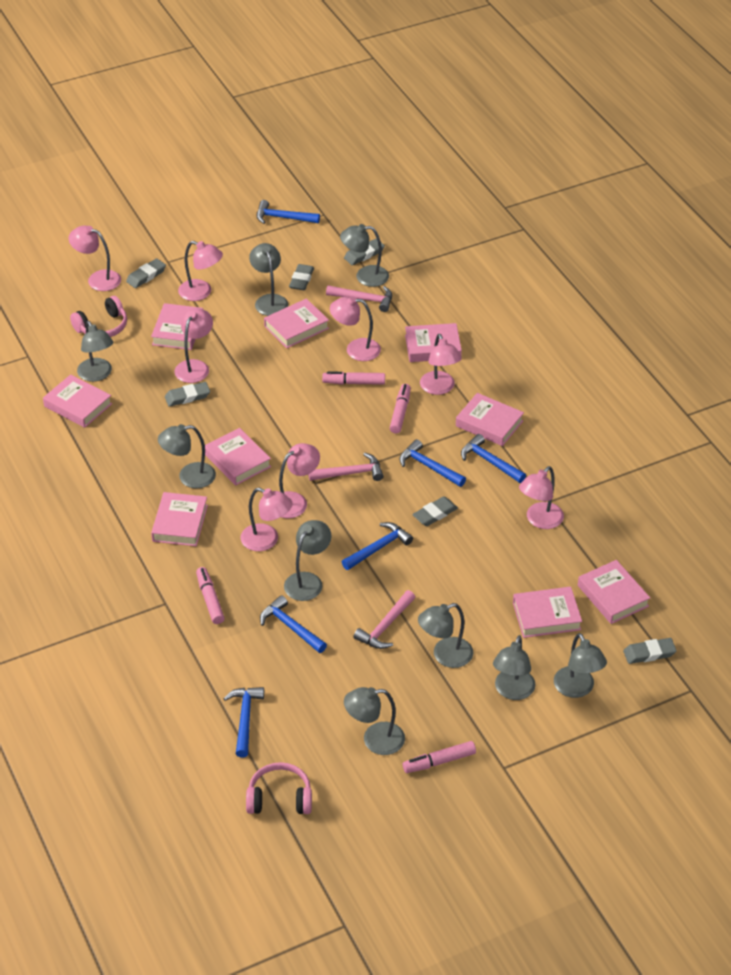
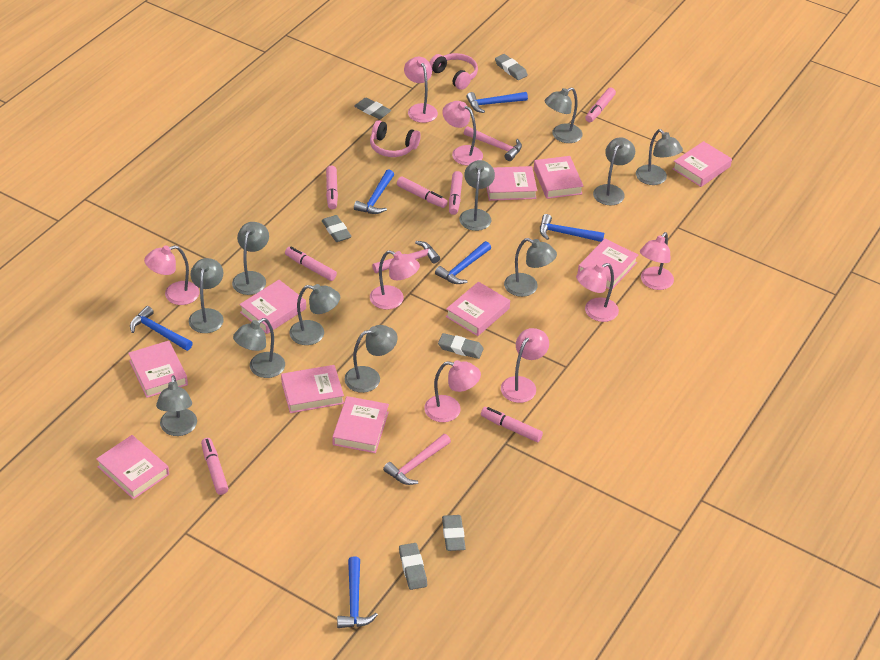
grey lamp: 9 -> 11
pink book: 9 -> 10
pink marker: 4 -> 7

